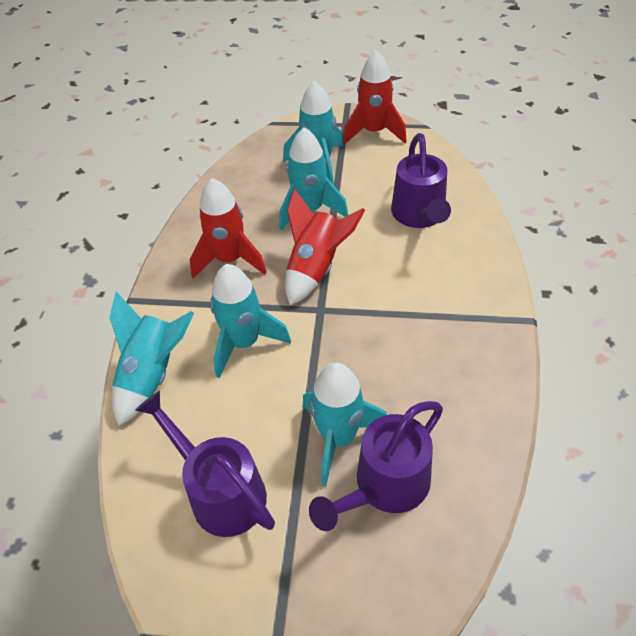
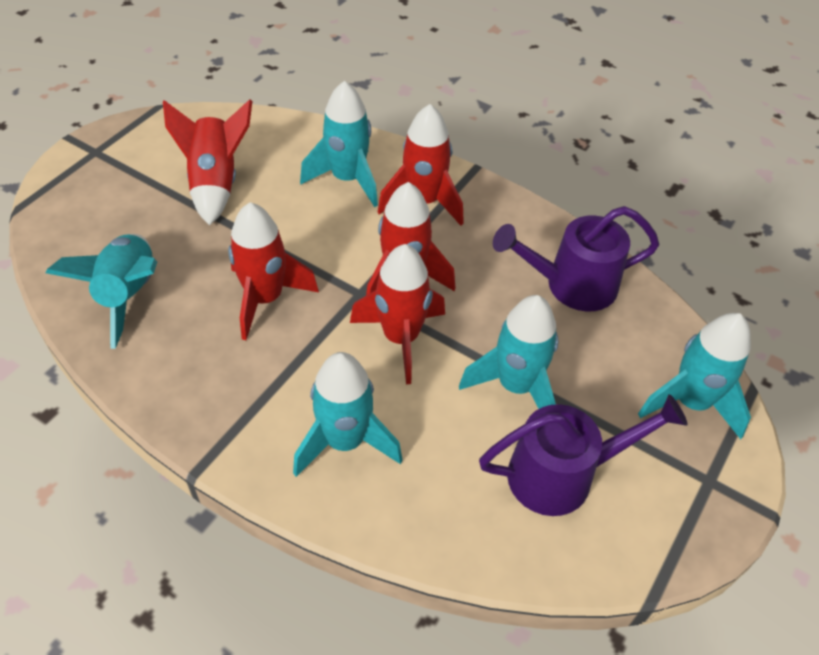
purple watering can: 3 -> 2
red rocket: 3 -> 5

